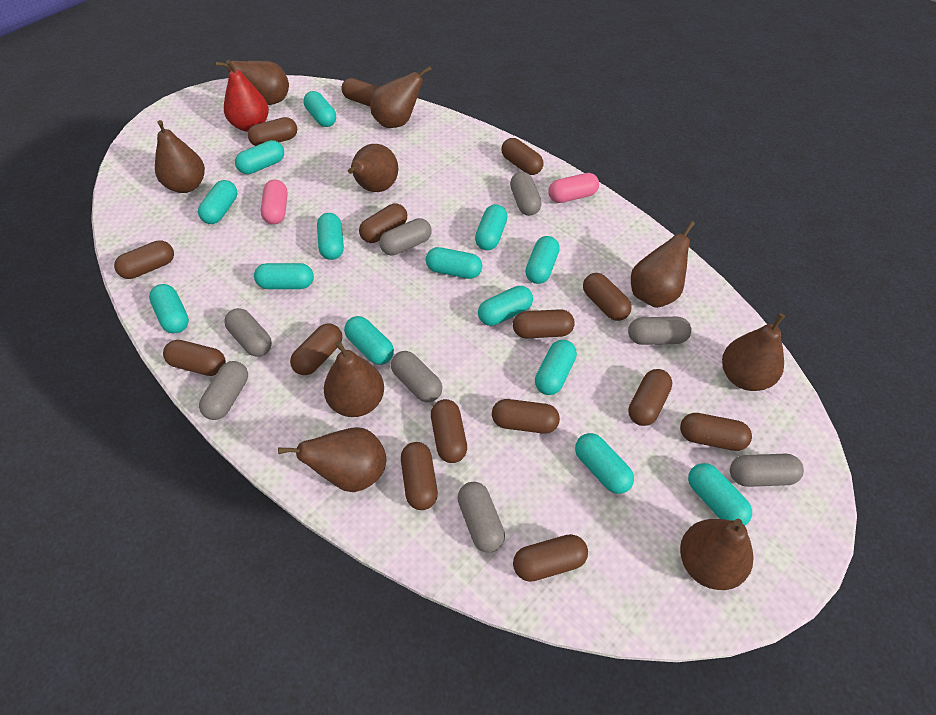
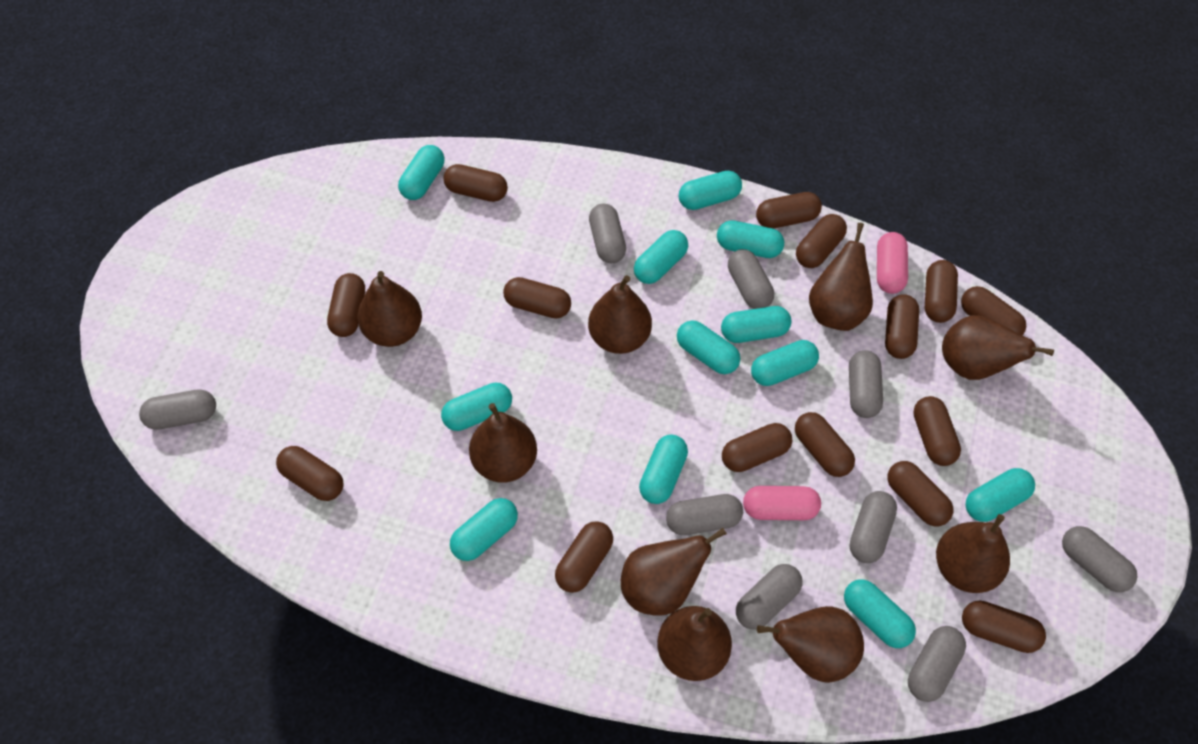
grey capsule: 8 -> 9
red pear: 1 -> 0
turquoise capsule: 14 -> 12

